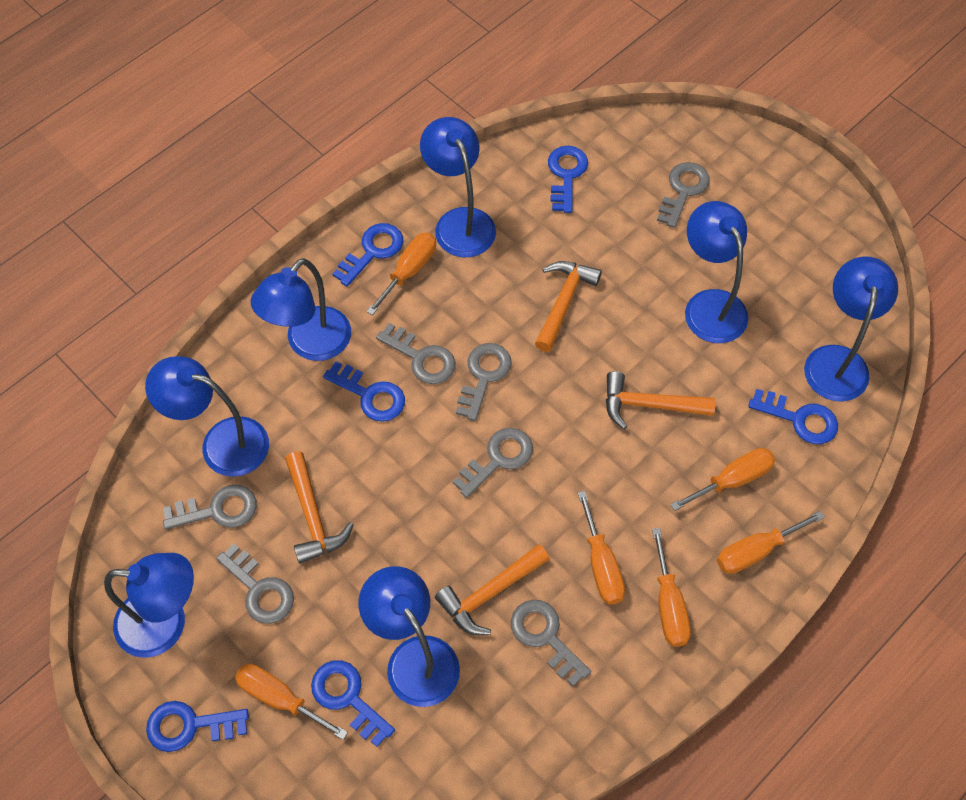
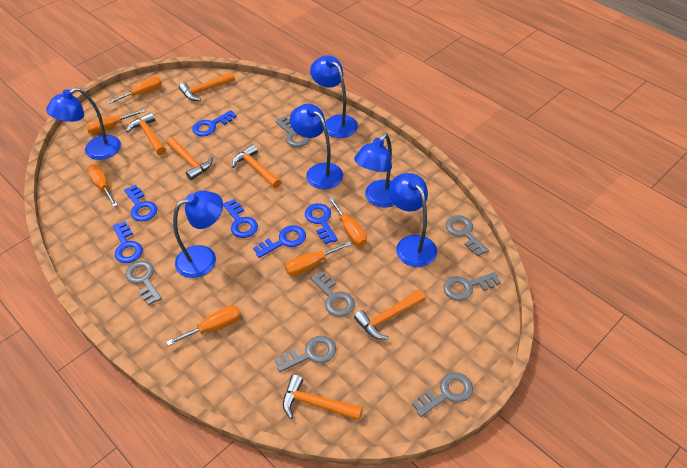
blue lamp: 7 -> 6
orange hammer: 4 -> 6

